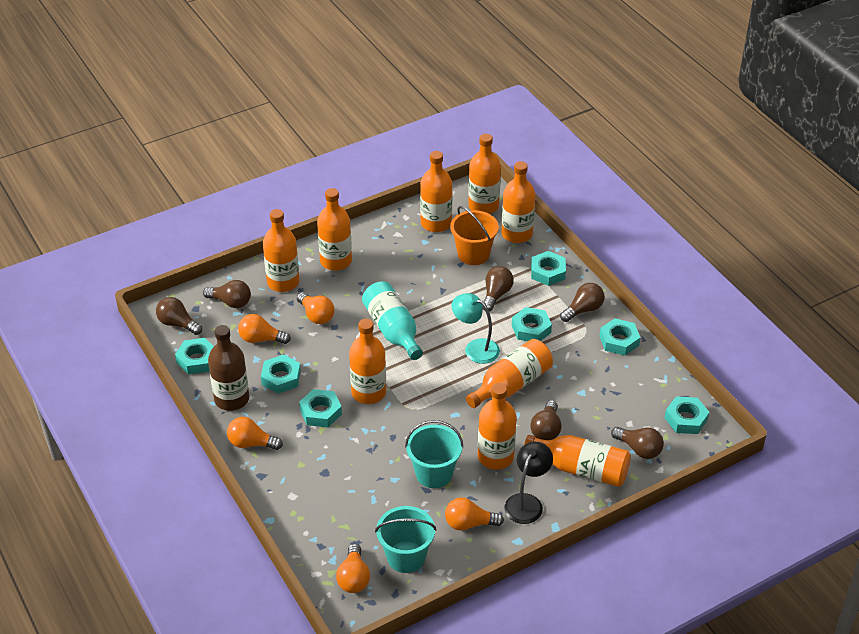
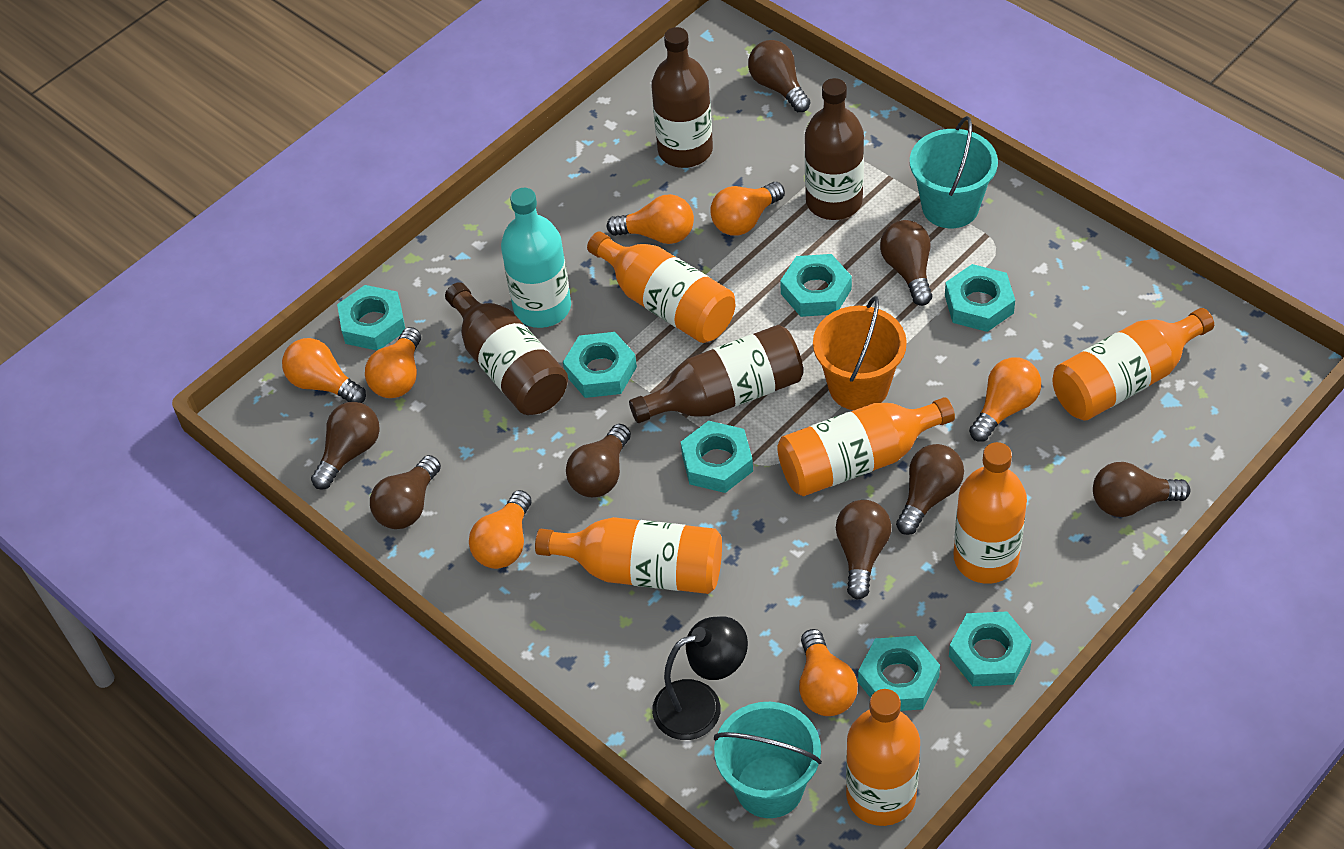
brown bottle: 1 -> 4
brown light bulb: 6 -> 8
orange bottle: 9 -> 6
orange light bulb: 5 -> 7
turquoise lamp: 1 -> 0

